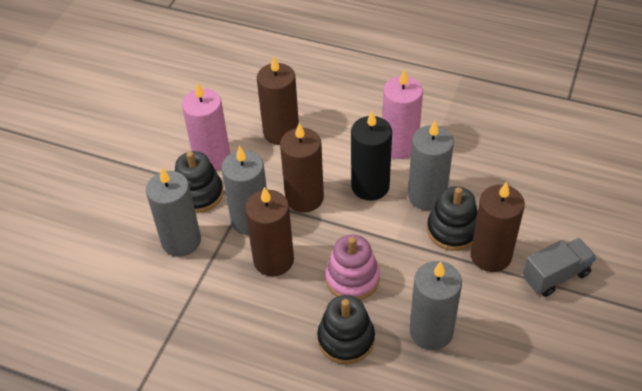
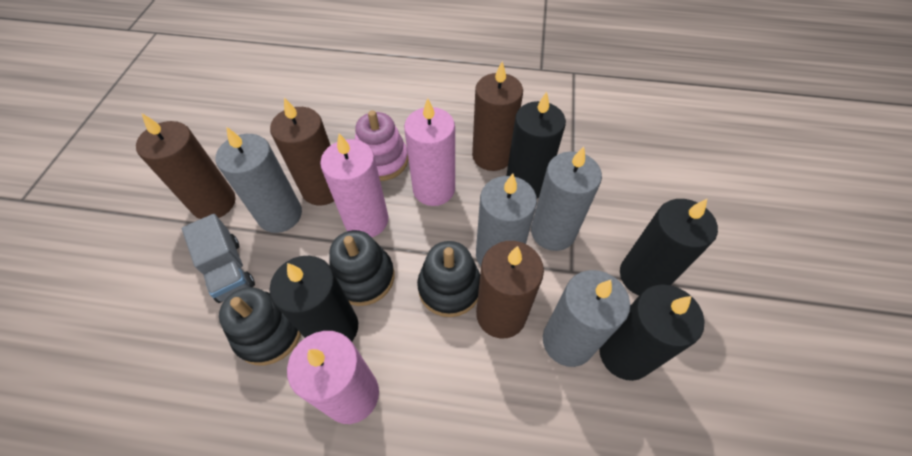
black candle: 1 -> 4
pink candle: 2 -> 3

